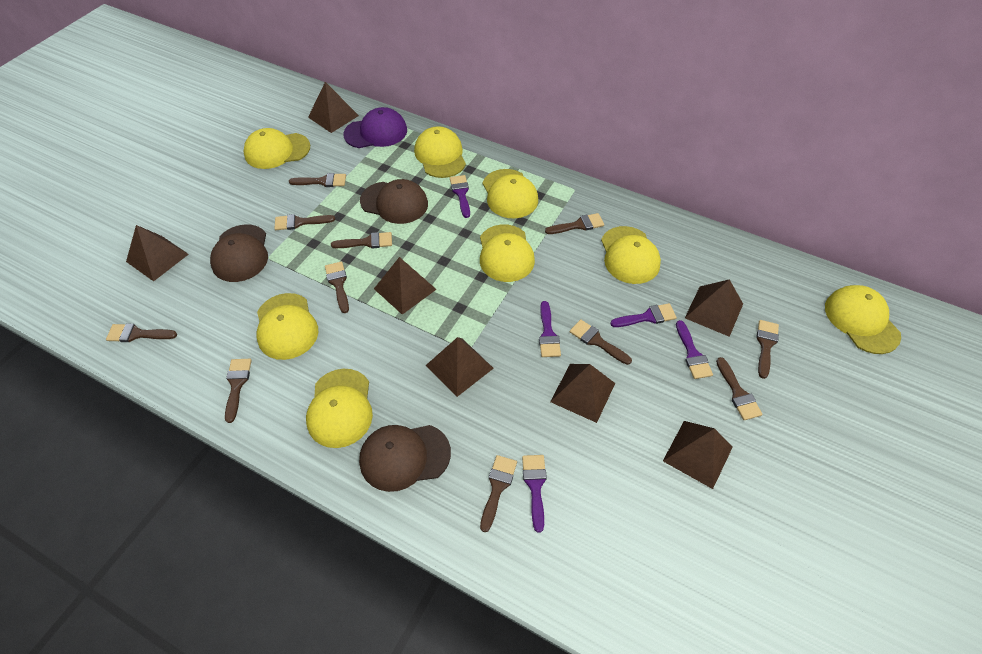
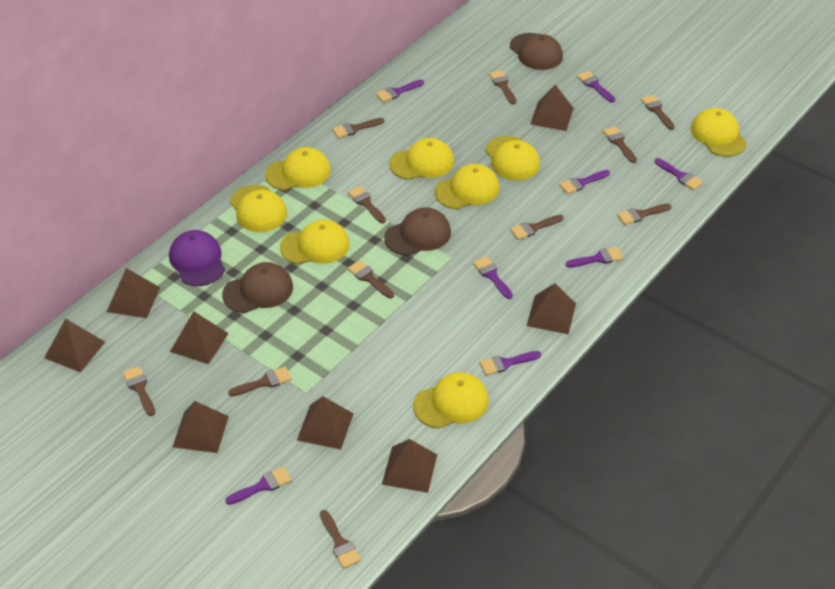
brown pyramid: 7 -> 8
purple brush: 5 -> 8

